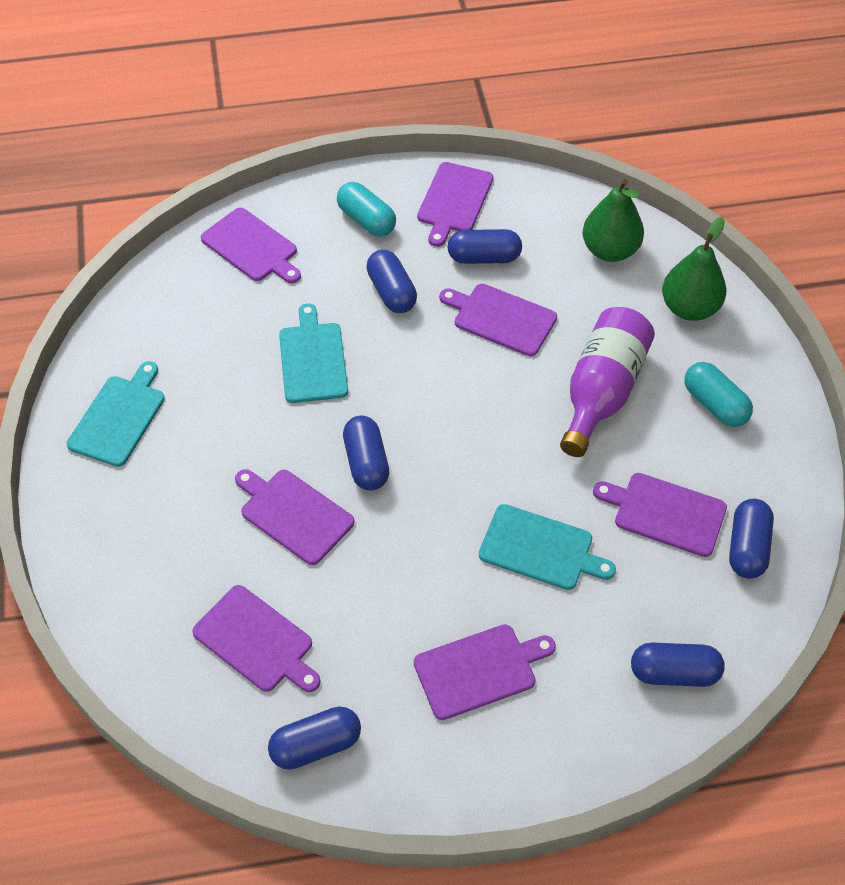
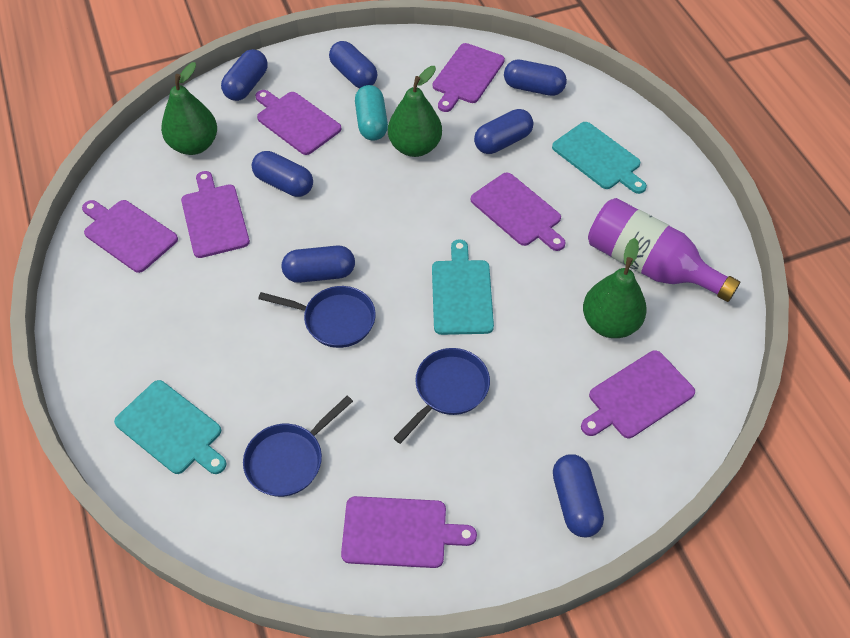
blue capsule: 6 -> 7
blue pan: 0 -> 3
green pear: 2 -> 3
turquoise capsule: 2 -> 1

